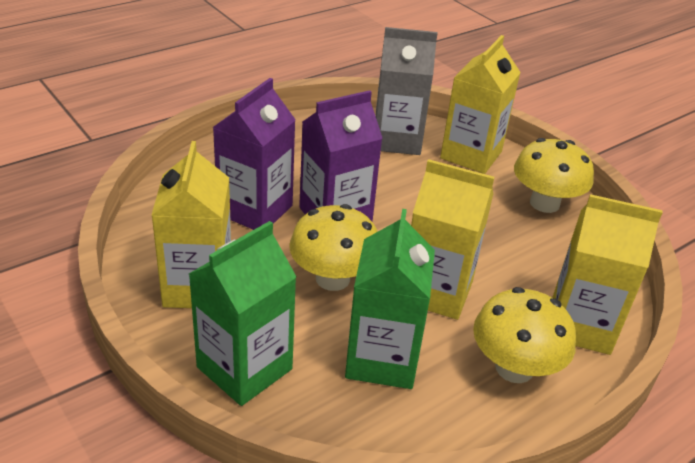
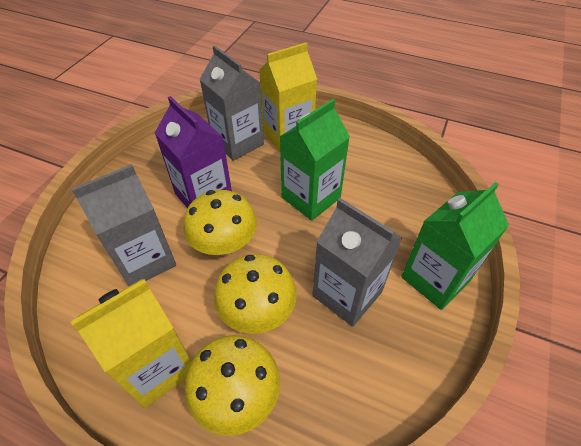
grey carton: 1 -> 3
purple carton: 2 -> 1
yellow carton: 4 -> 2

